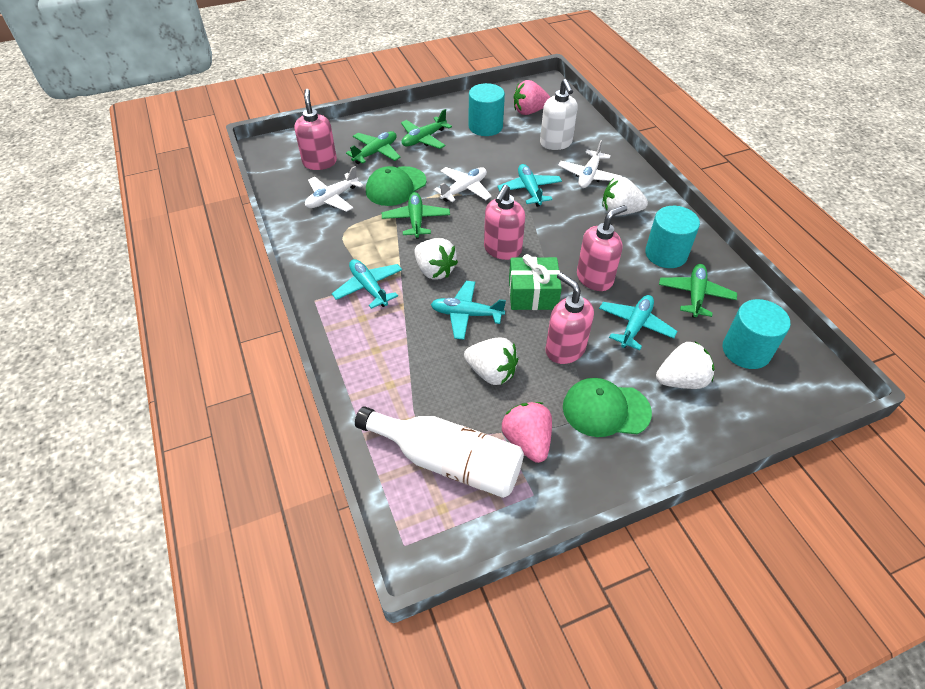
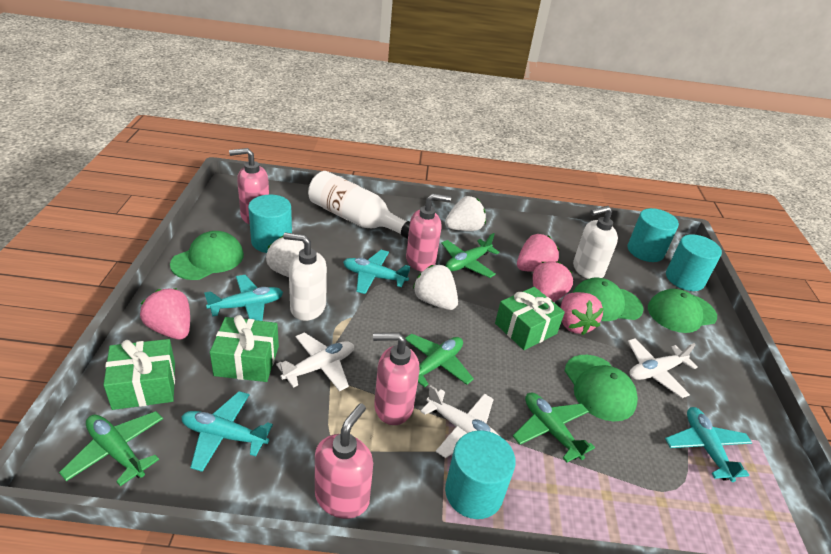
green cap: 2 -> 4
green gift: 1 -> 3
pink strawberry: 2 -> 4
turquoise cylinder: 3 -> 4
white soap dispenser: 1 -> 2
white strawberry: 4 -> 3

